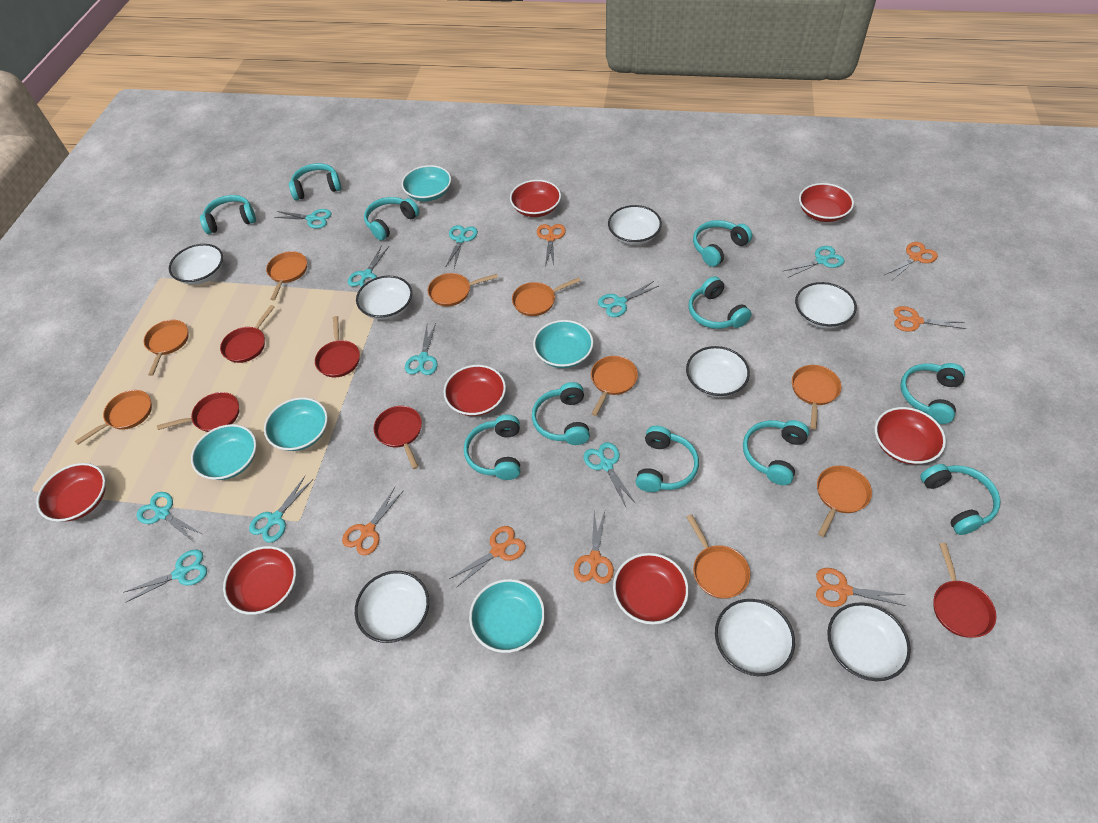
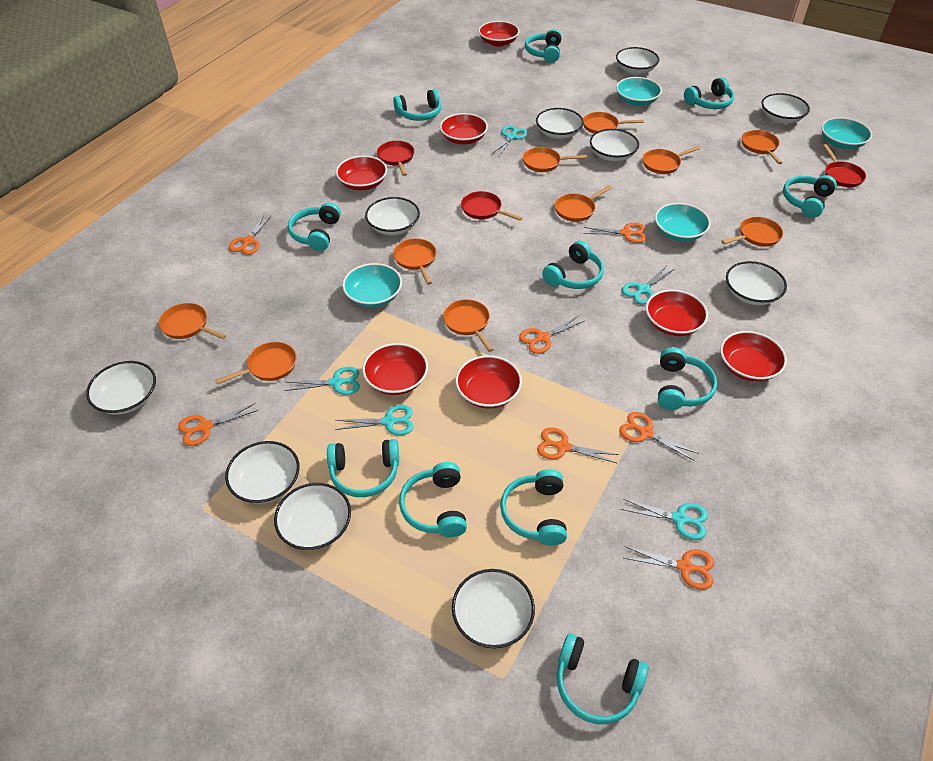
orange pan: 9 -> 10
red pan: 5 -> 3
turquoise bowl: 5 -> 4
turquoise scissors: 10 -> 5
white bowl: 8 -> 10

